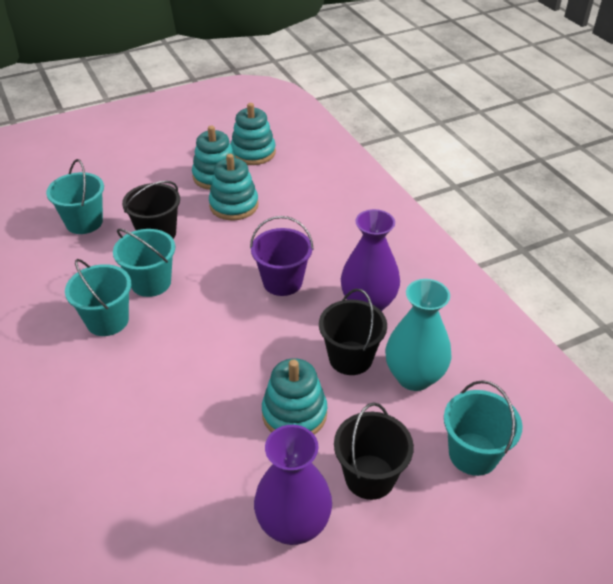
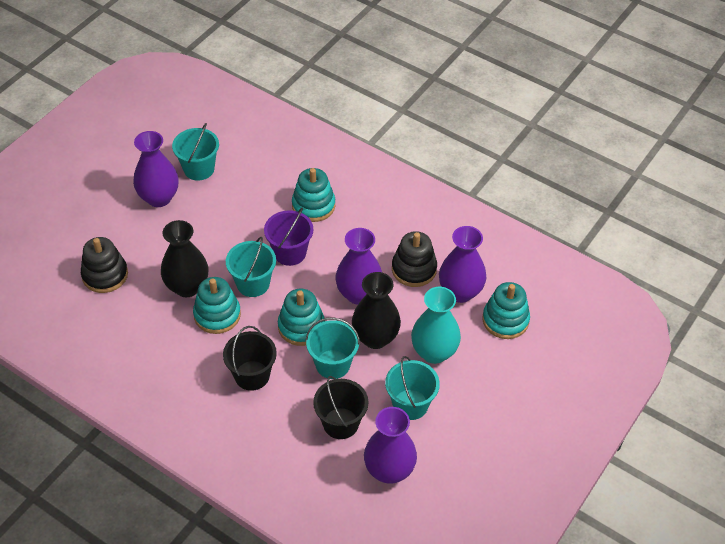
black bucket: 3 -> 2
black stacking toy: 0 -> 2
black vase: 0 -> 2
purple vase: 2 -> 4

